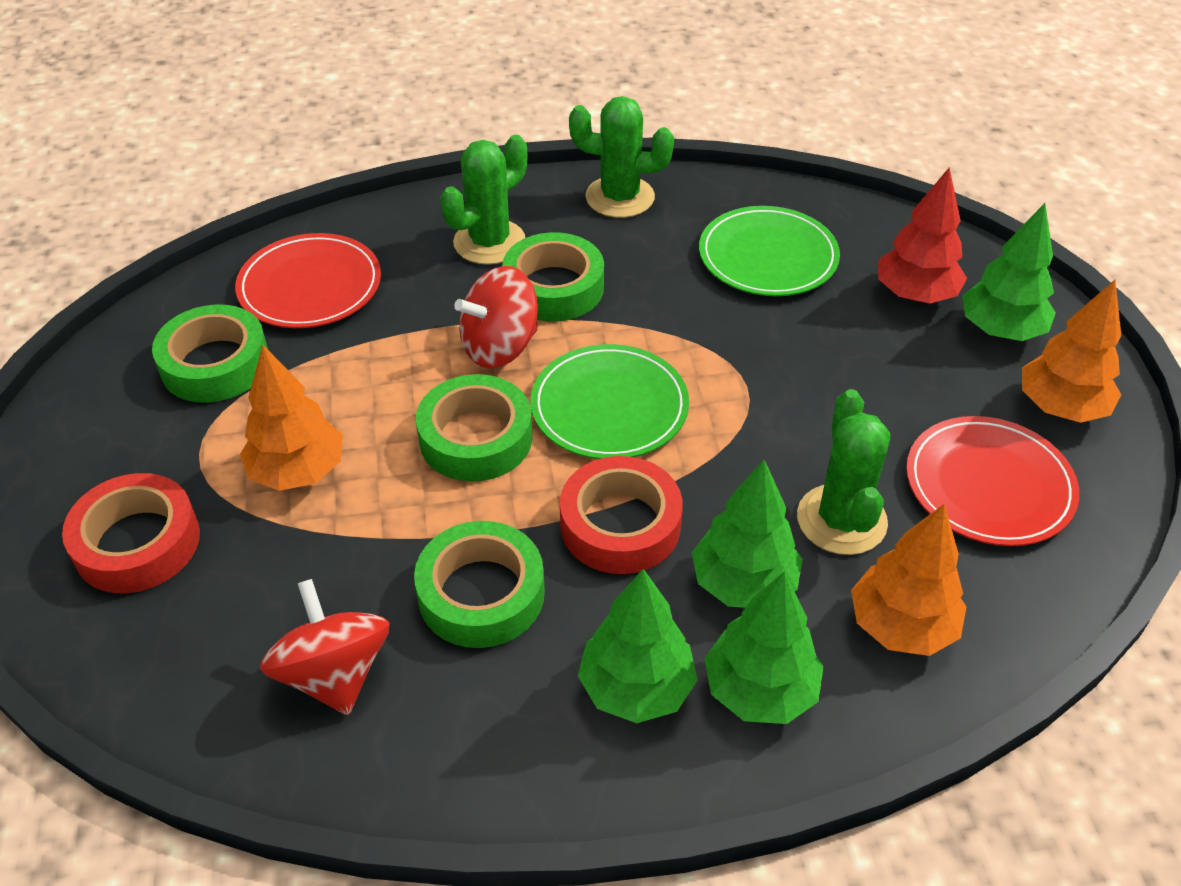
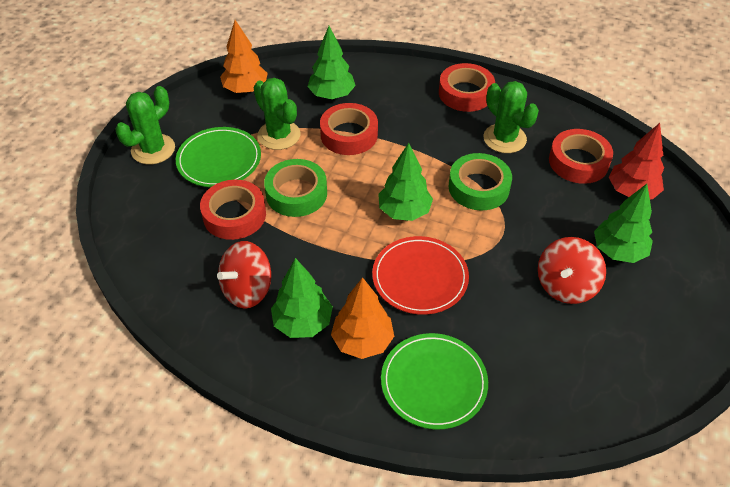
green tape: 4 -> 2
orange tree: 3 -> 2
red plate: 2 -> 1
red tape: 2 -> 4

